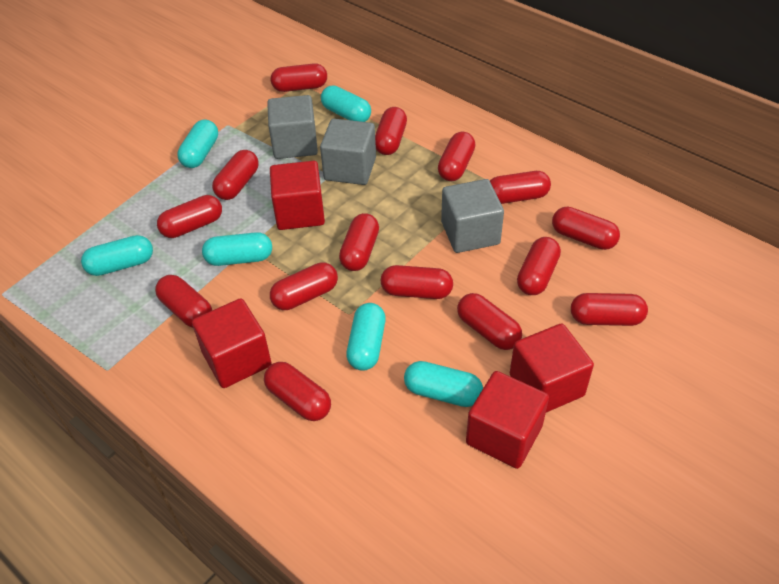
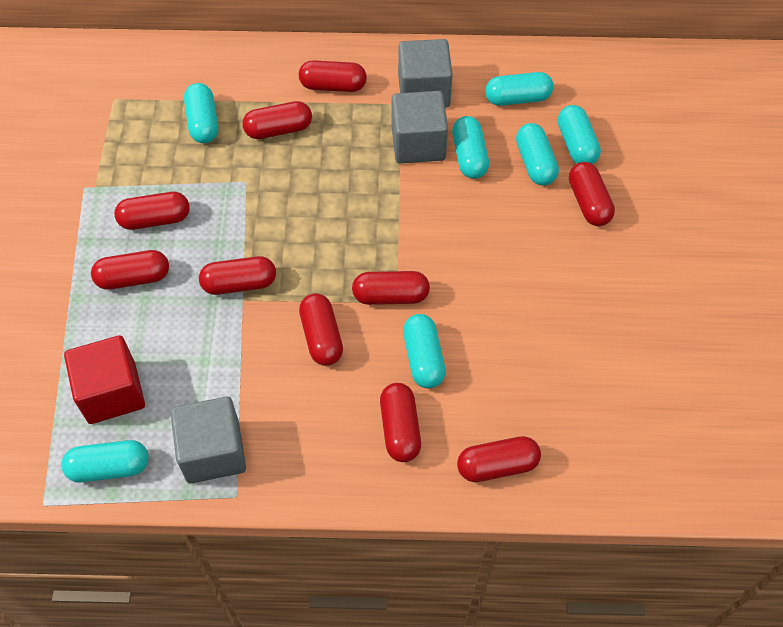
red capsule: 15 -> 10
red cube: 4 -> 1
turquoise capsule: 6 -> 7

